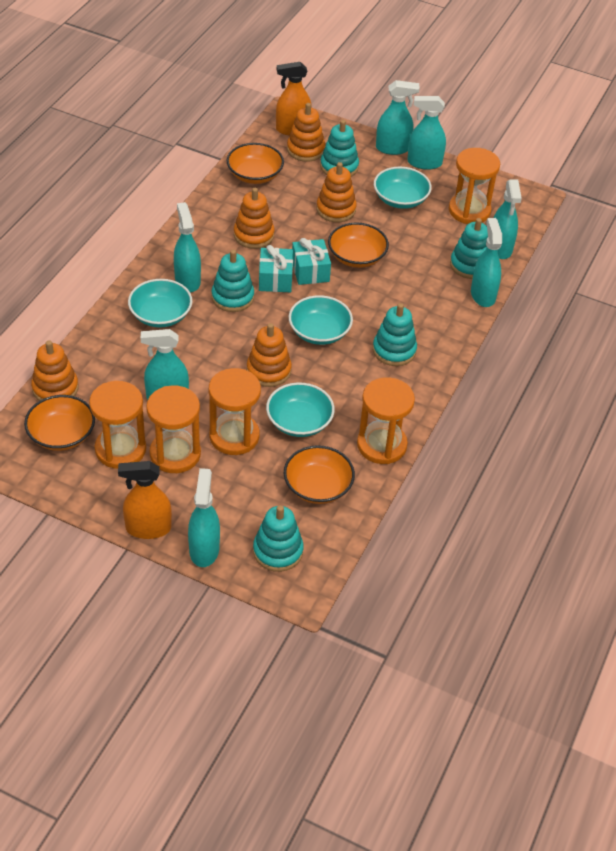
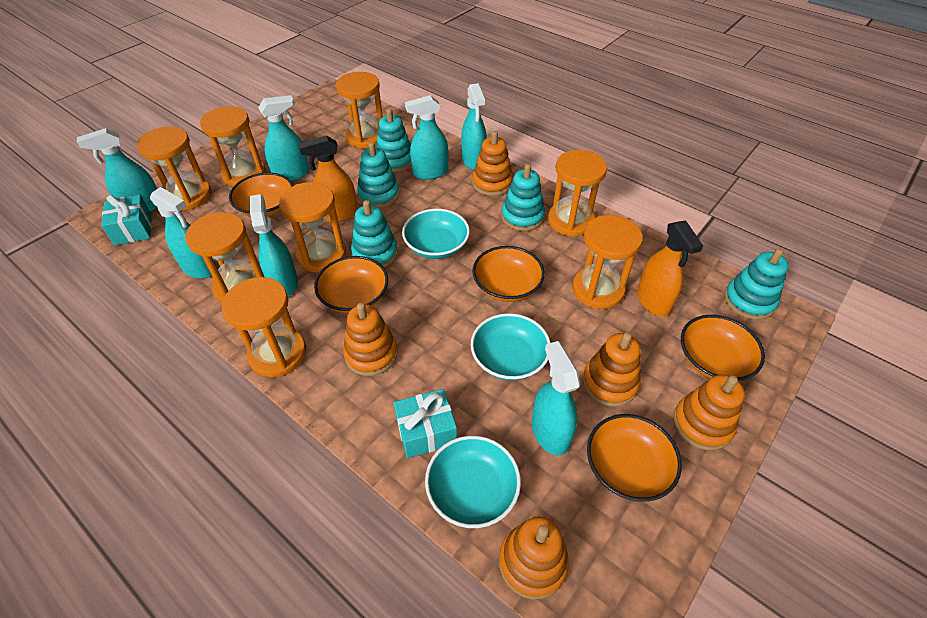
orange bowl: 4 -> 5
orange hourglass: 5 -> 8
turquoise bowl: 4 -> 3

